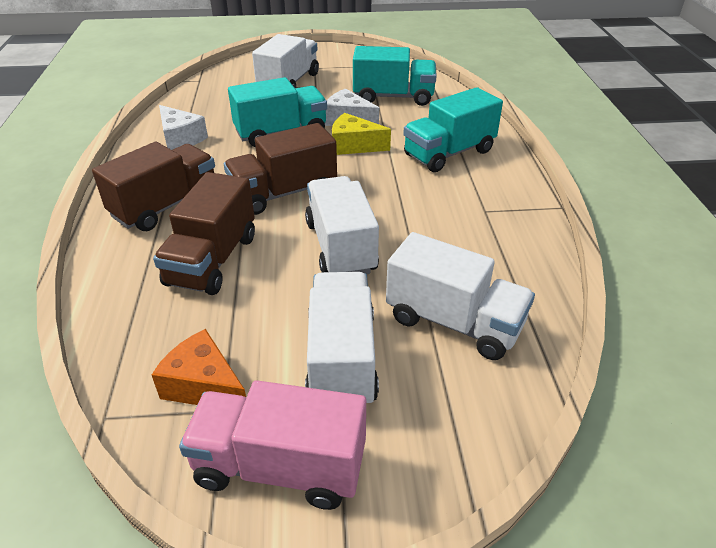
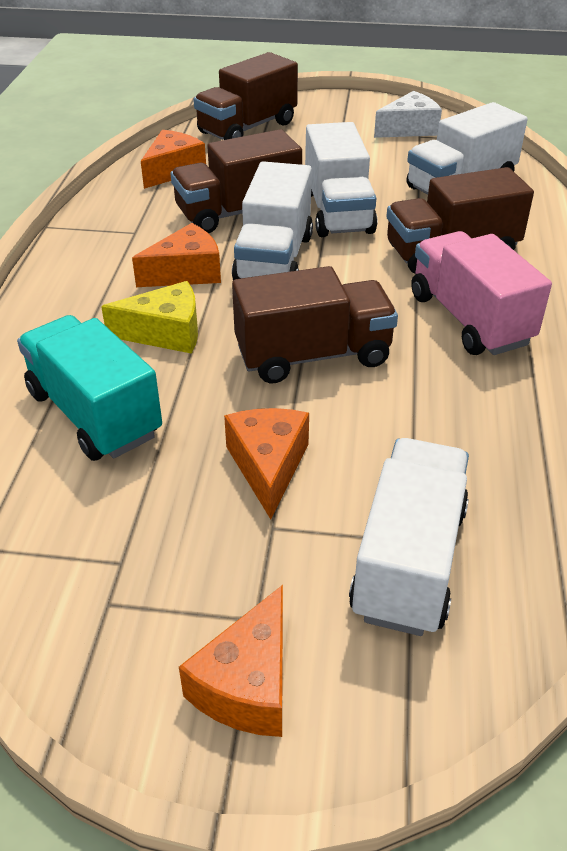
brown truck: 3 -> 4
orange cheese: 1 -> 4
turquoise truck: 3 -> 1
white cheese: 2 -> 1

